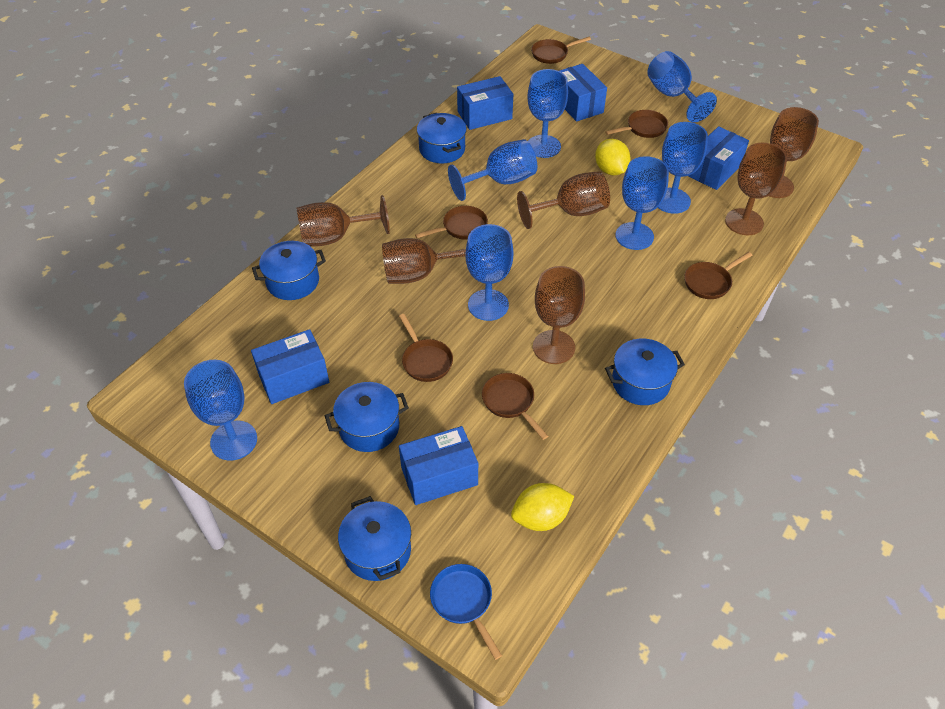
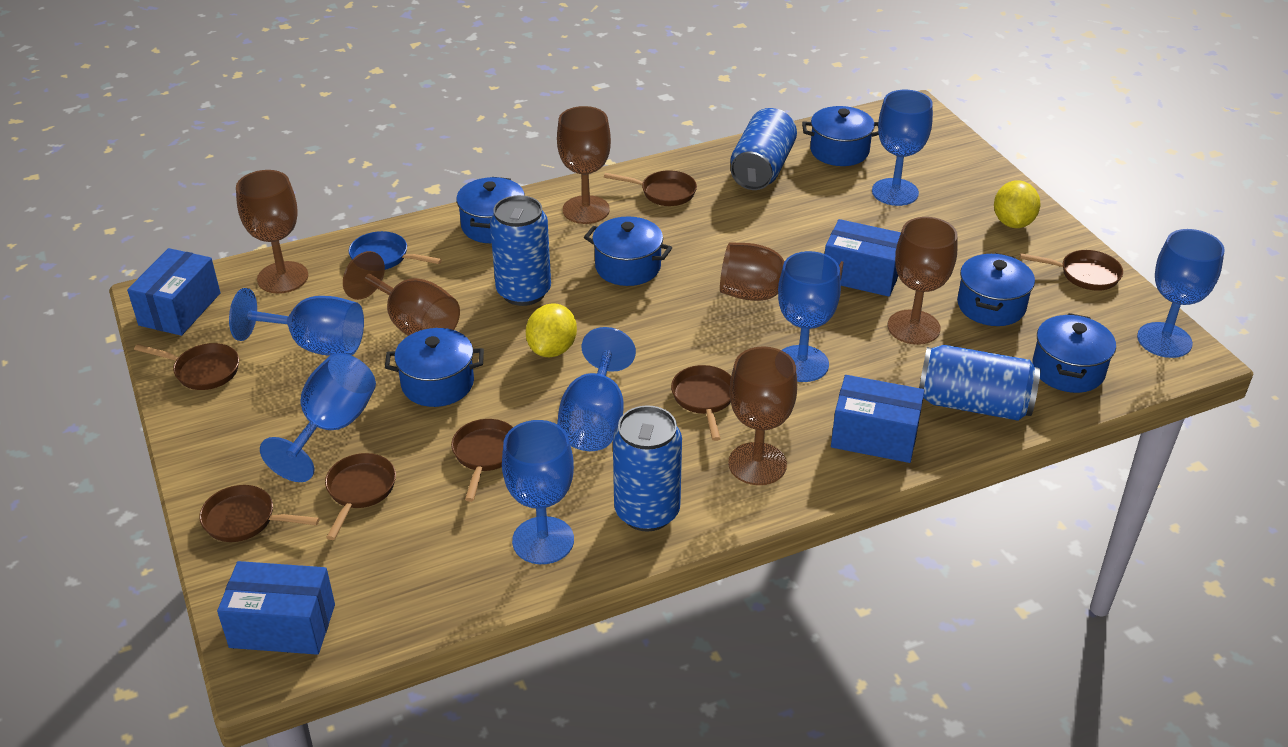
blue box: 5 -> 4
blue can: 0 -> 4
blue pot: 5 -> 6
brown pan: 6 -> 7

